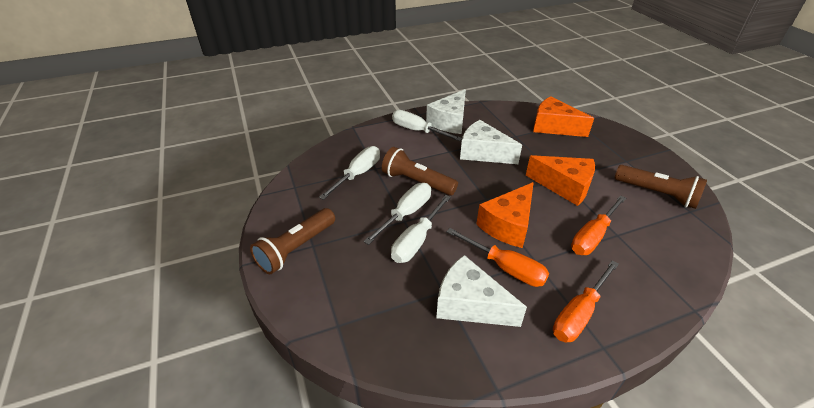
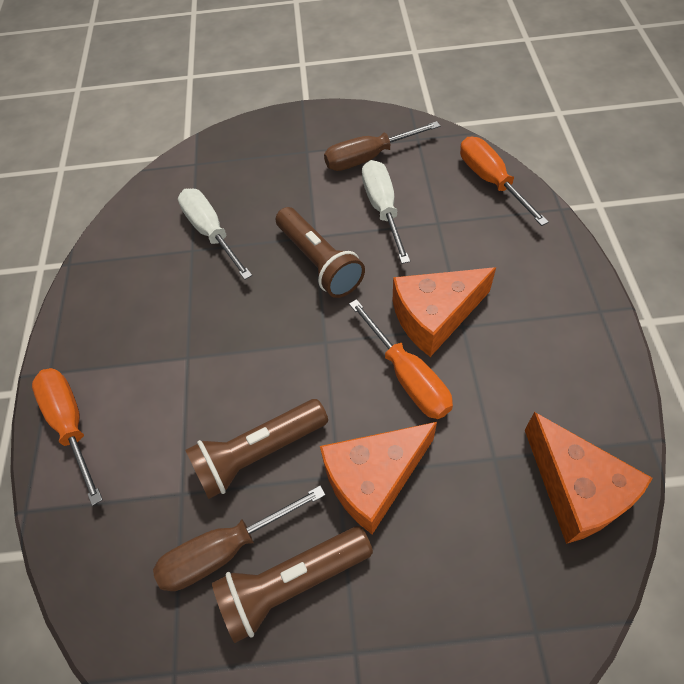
brown screwdriver: 0 -> 2
white cheese: 3 -> 0
white screwdriver: 4 -> 2

